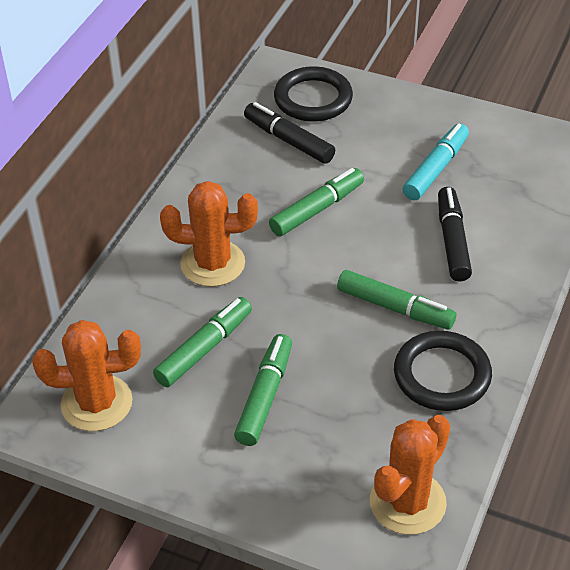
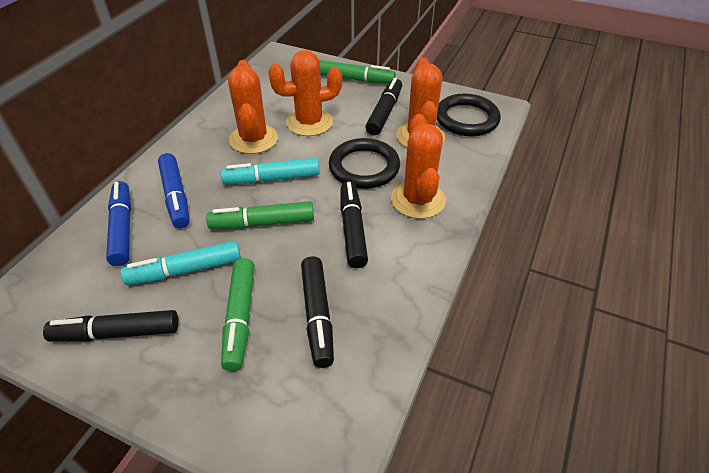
black marker: 2 -> 4
blue marker: 0 -> 2
green marker: 4 -> 3
orange cactus: 3 -> 4
turquoise marker: 1 -> 2

